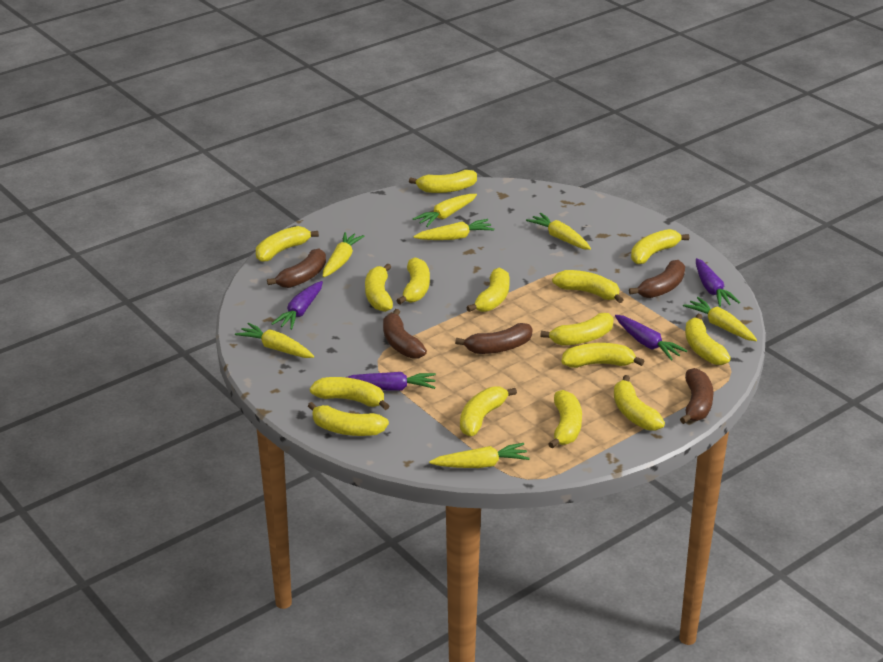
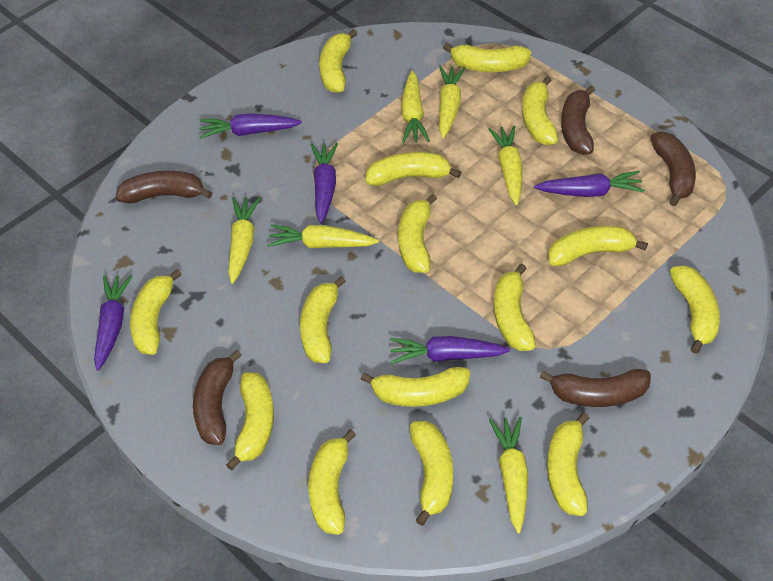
purple carrot: 4 -> 5
yellow carrot: 7 -> 6

